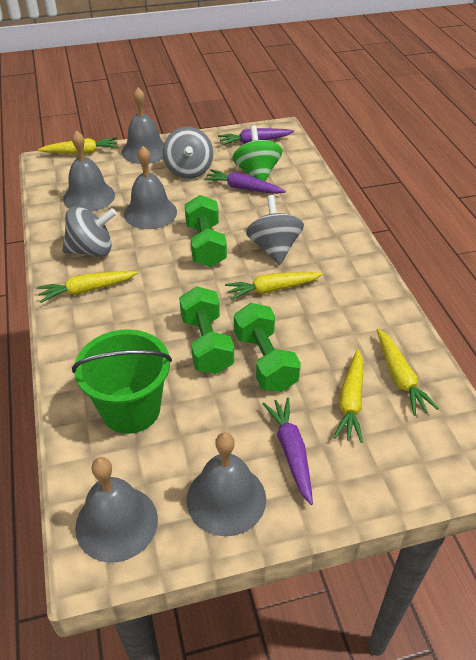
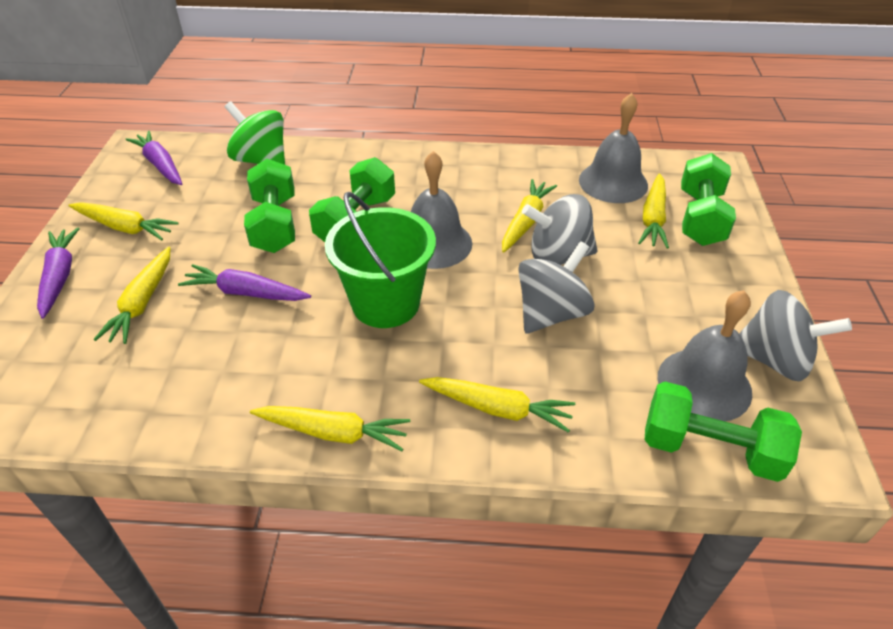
green dumbbell: 3 -> 4
grey bell: 5 -> 3
yellow carrot: 5 -> 6

